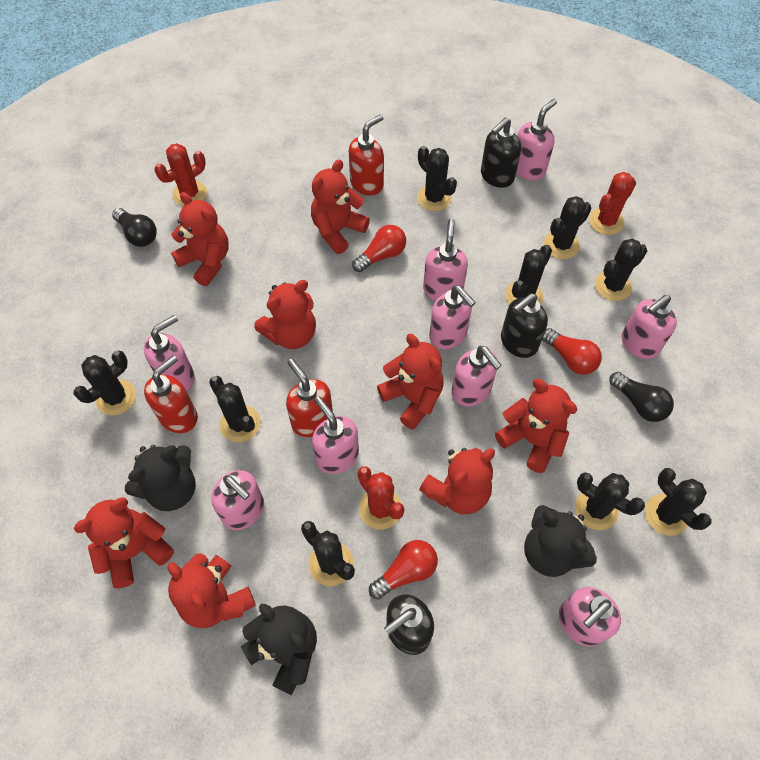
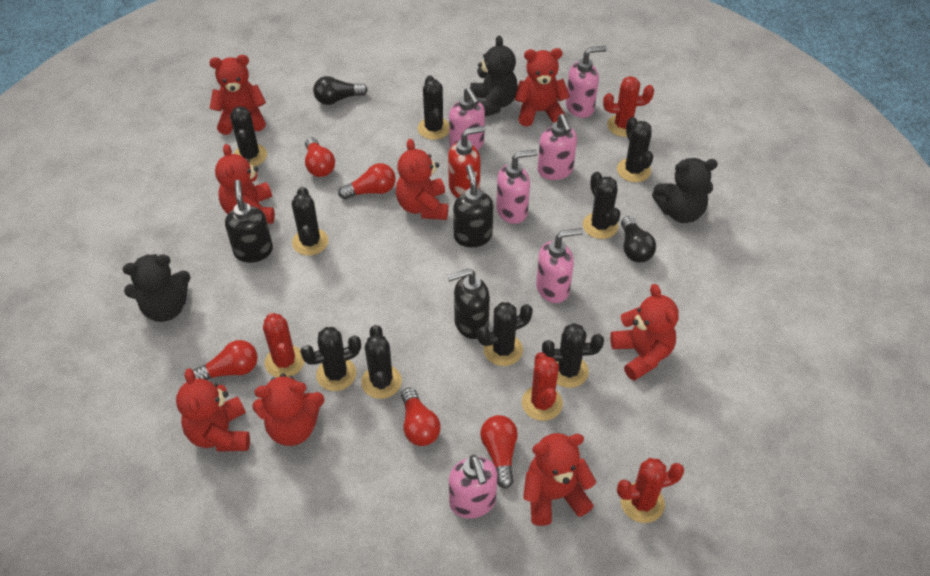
pink soap dispenser: 9 -> 6
red cactus: 3 -> 4
red light bulb: 3 -> 5
red soap dispenser: 3 -> 1

